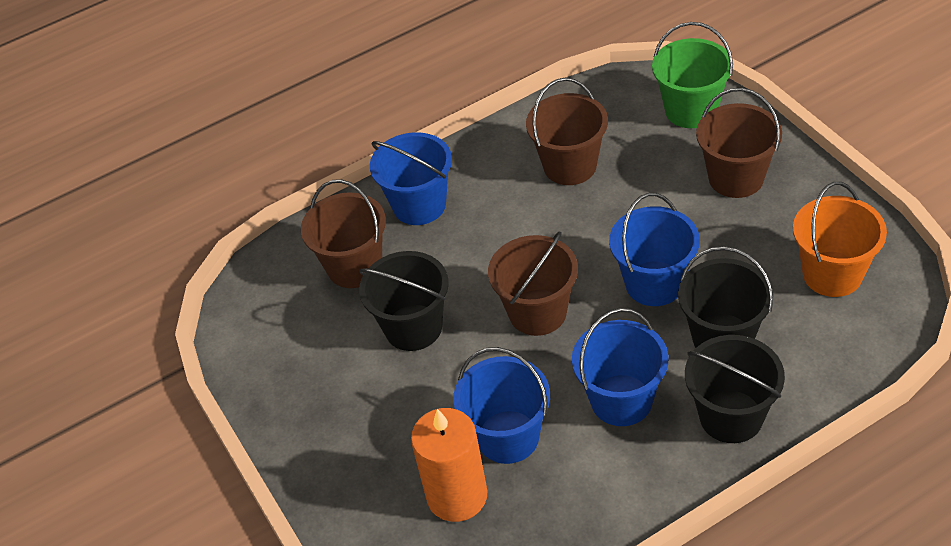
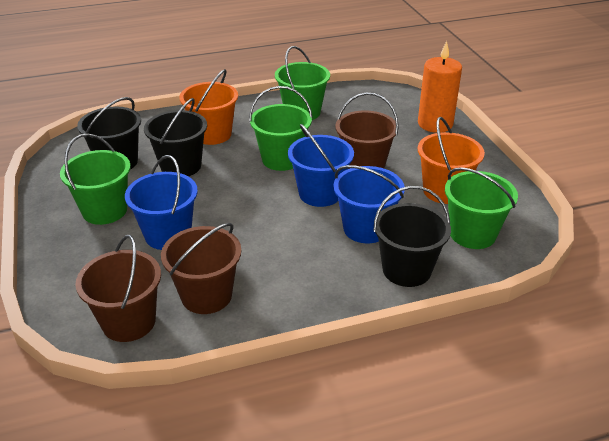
blue bucket: 4 -> 3
brown bucket: 4 -> 3
green bucket: 1 -> 4
orange bucket: 1 -> 2

